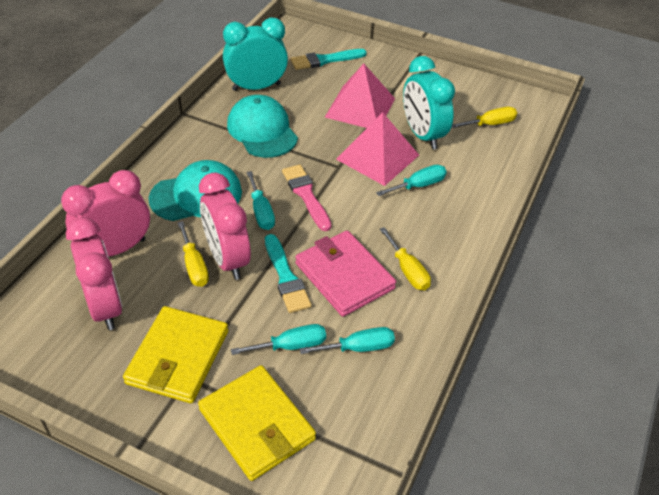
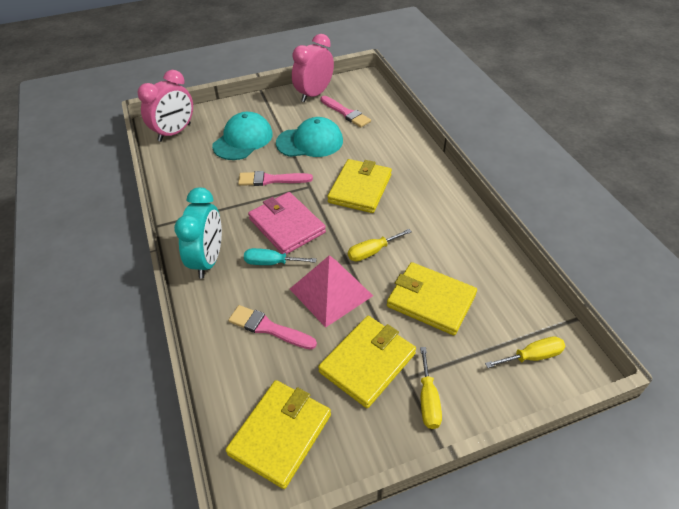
pink brush: 1 -> 3
pink clock: 3 -> 2
pink pyramid: 2 -> 1
turquoise brush: 2 -> 0
turquoise clock: 2 -> 1
turquoise screwdriver: 4 -> 1
yellow wallet: 2 -> 4

